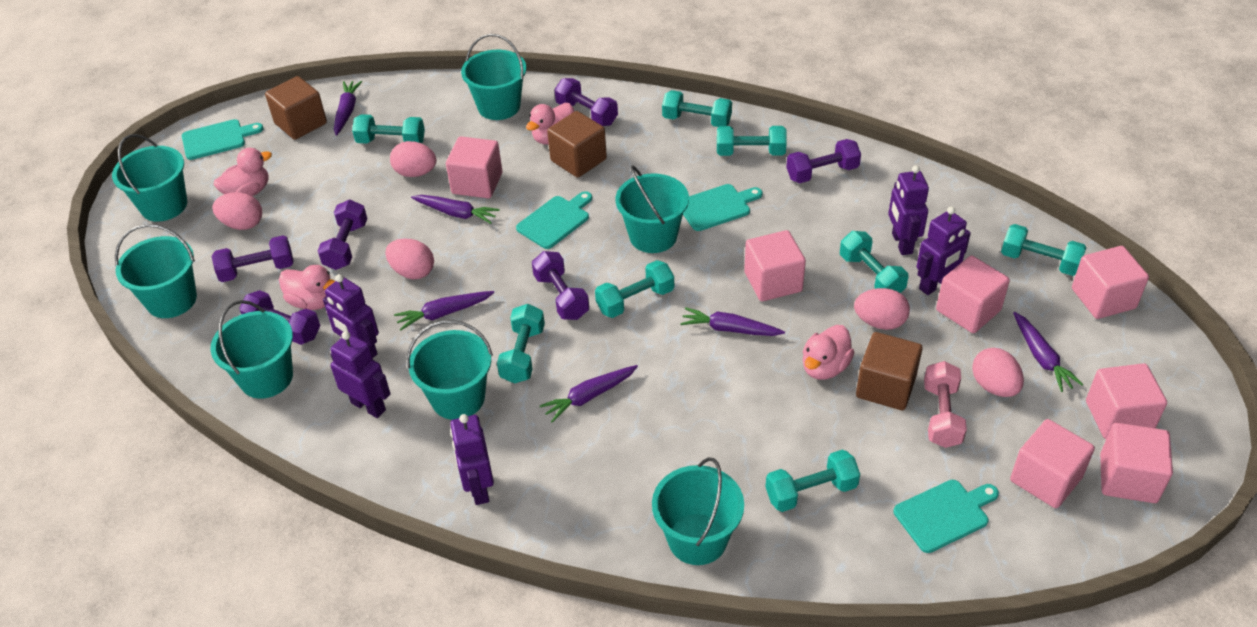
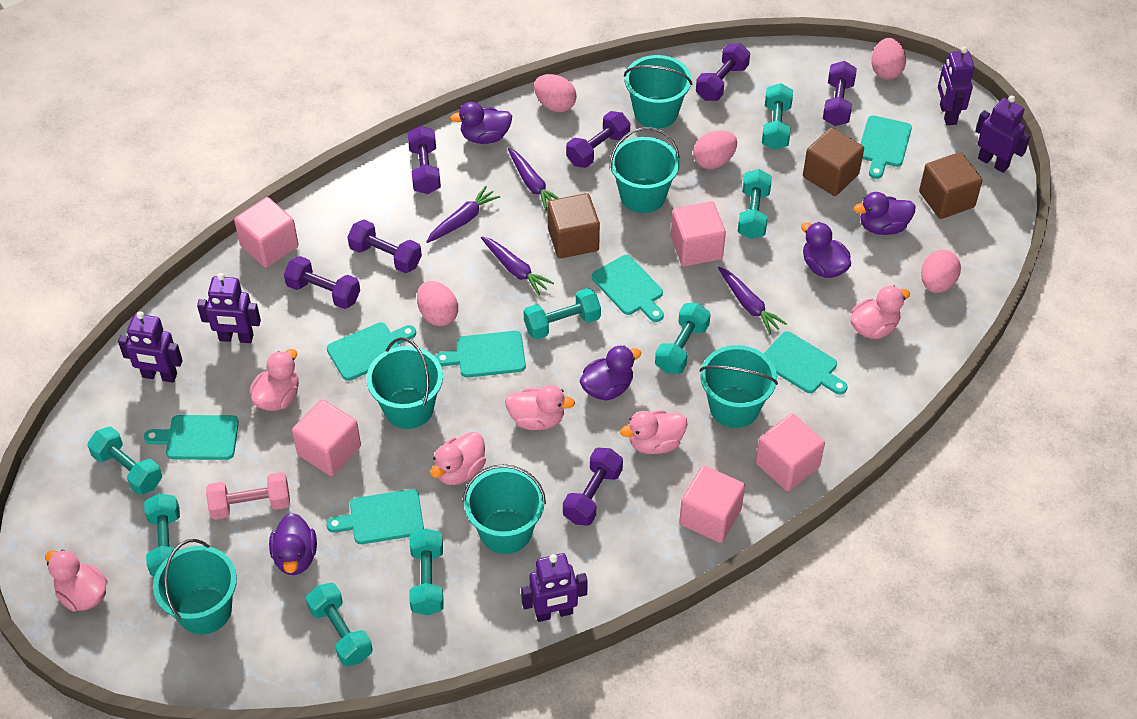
pink cube: 7 -> 5
pink duck: 4 -> 6
purple carrot: 6 -> 4
purple duck: 0 -> 5
purple dumbbell: 6 -> 7
turquoise bucket: 7 -> 6
turquoise cutting board: 4 -> 7

